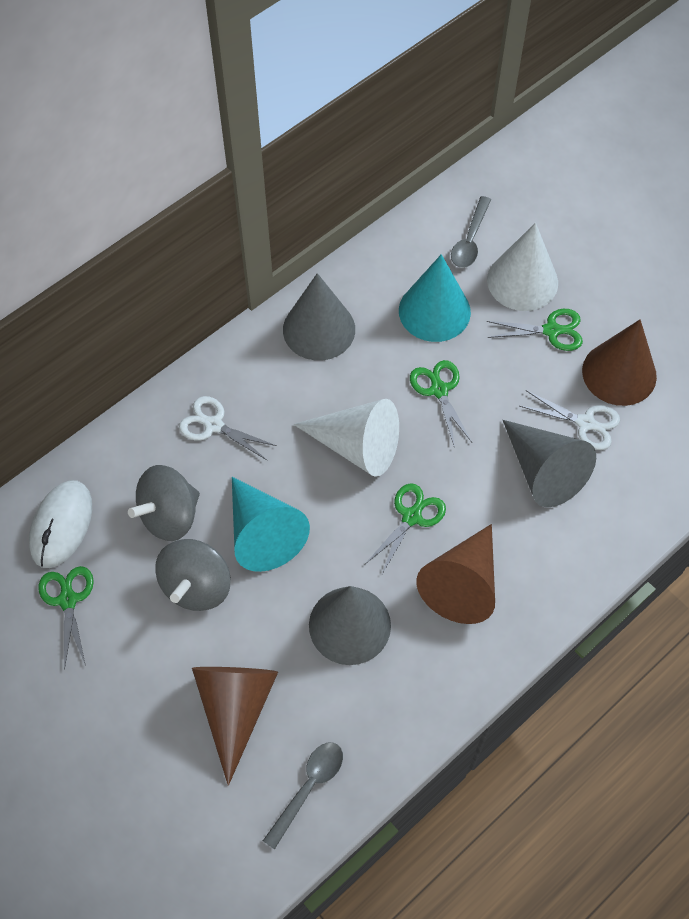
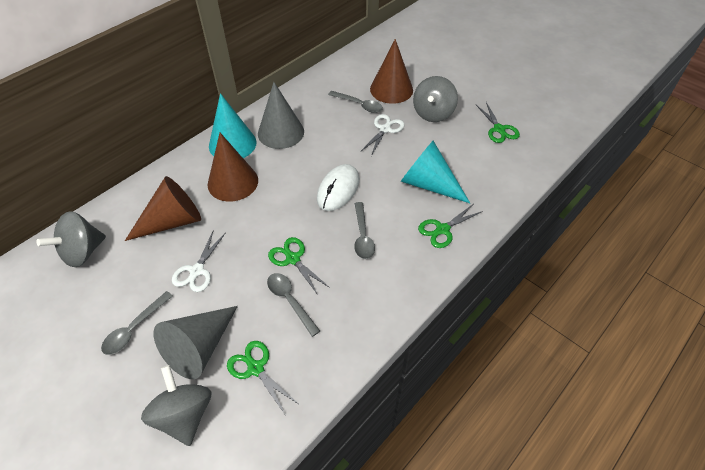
grey cone: 3 -> 2
grey spinning top: 2 -> 3
grey spoon: 2 -> 4
white cone: 2 -> 0

